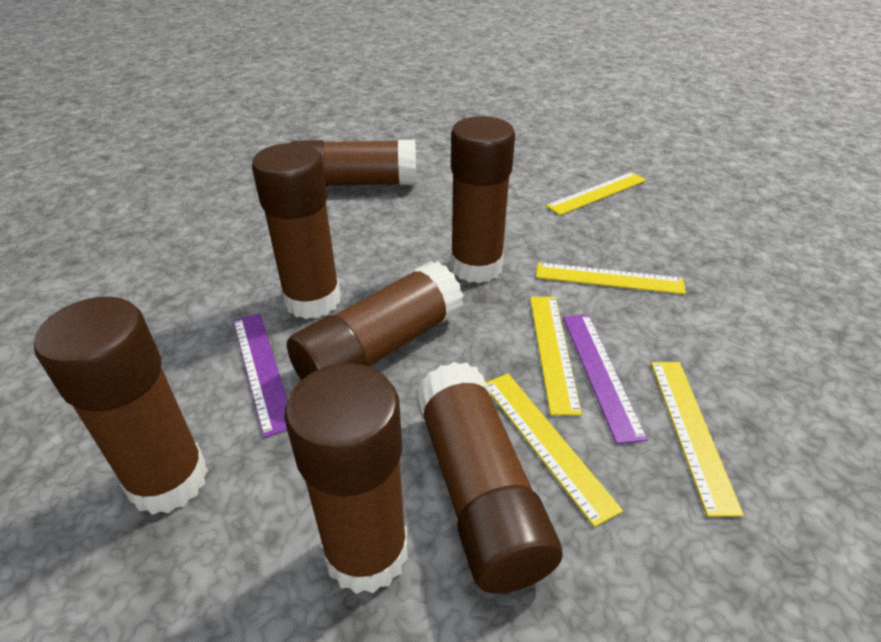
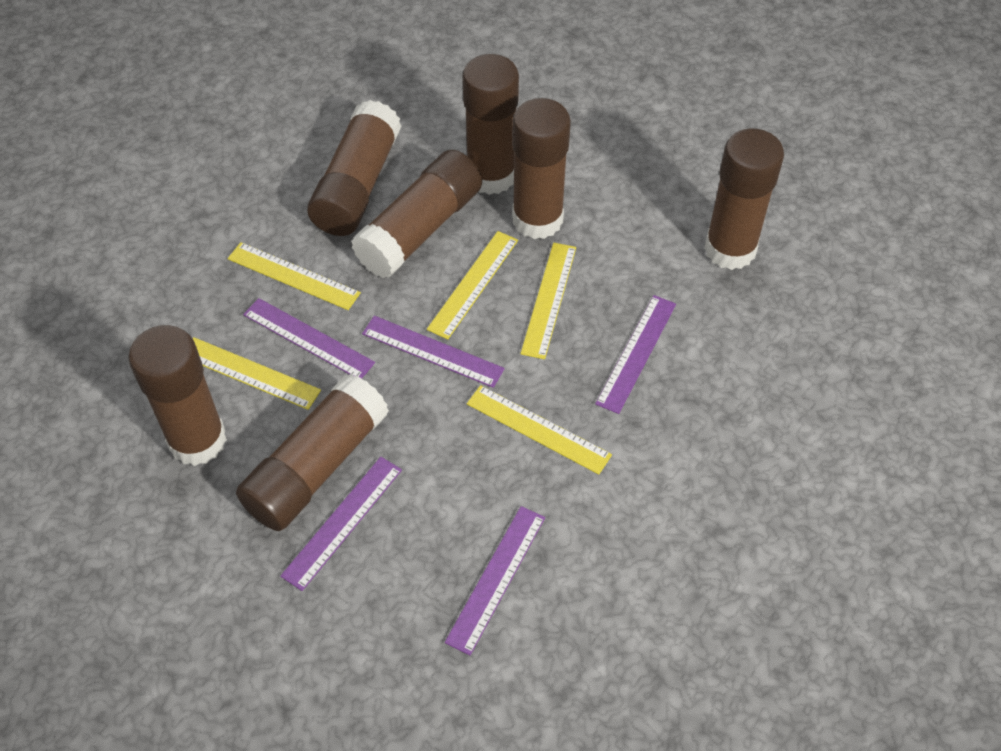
purple ruler: 2 -> 5

